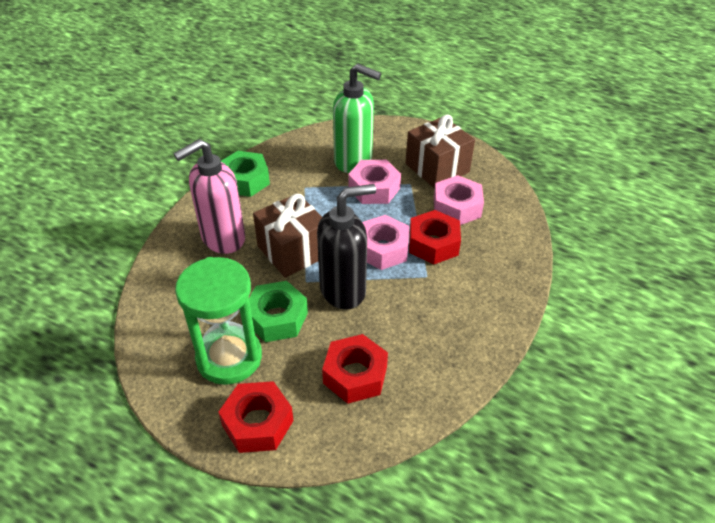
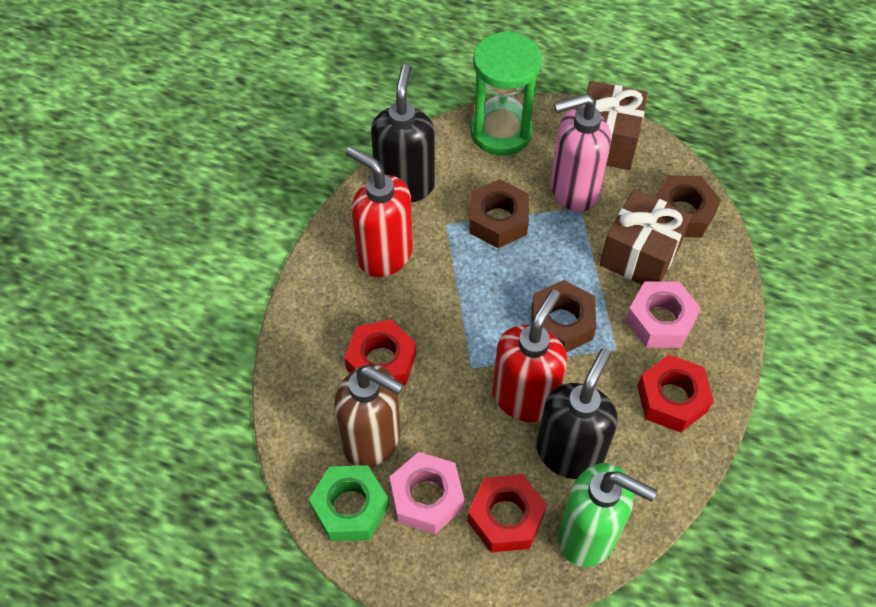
black soap dispenser: 1 -> 2
brown nut: 0 -> 3
brown soap dispenser: 0 -> 1
green nut: 2 -> 1
pink nut: 3 -> 2
red soap dispenser: 0 -> 2

